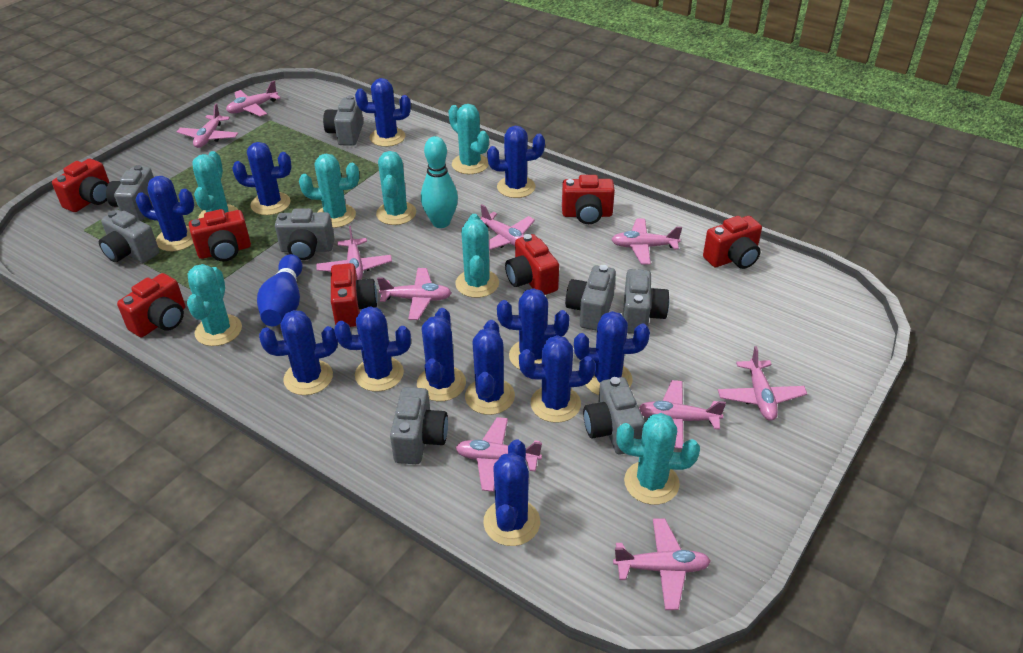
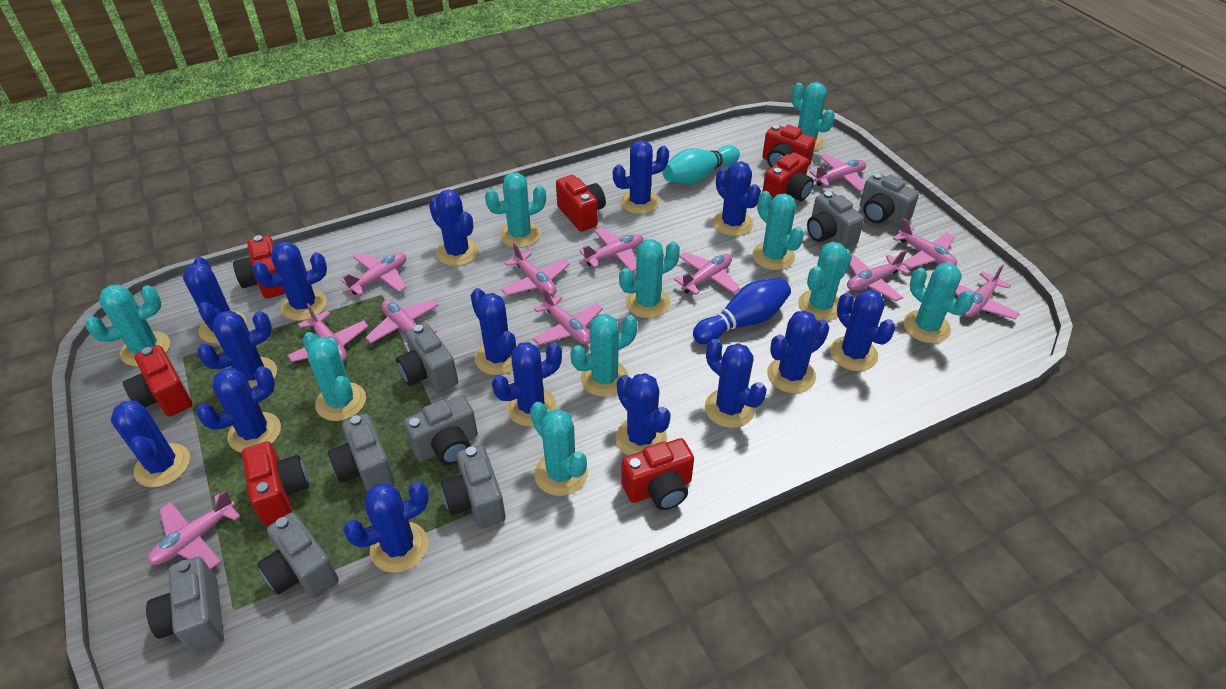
blue cactus: 12 -> 15
pink plane: 10 -> 12
turquoise cactus: 7 -> 10

